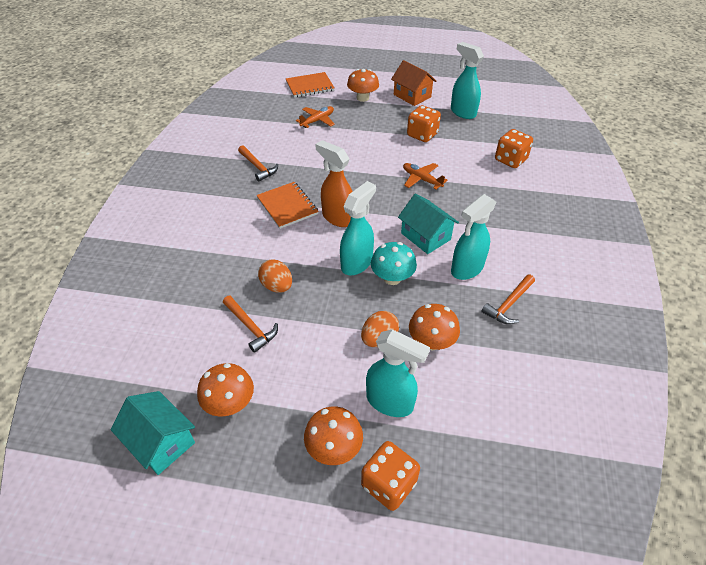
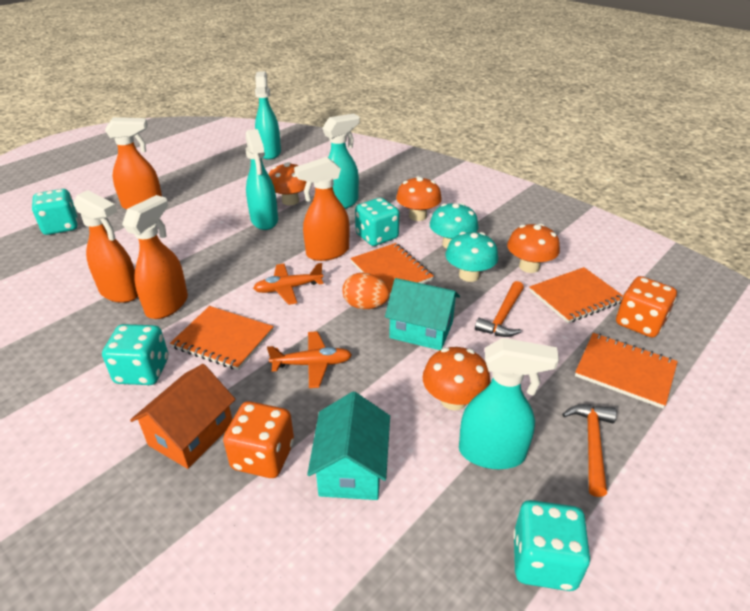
orange dice: 3 -> 2
orange egg: 2 -> 1
orange hammer: 3 -> 2
orange notebook: 2 -> 4
orange spray bottle: 1 -> 4
turquoise dice: 0 -> 4
turquoise mushroom: 1 -> 2

